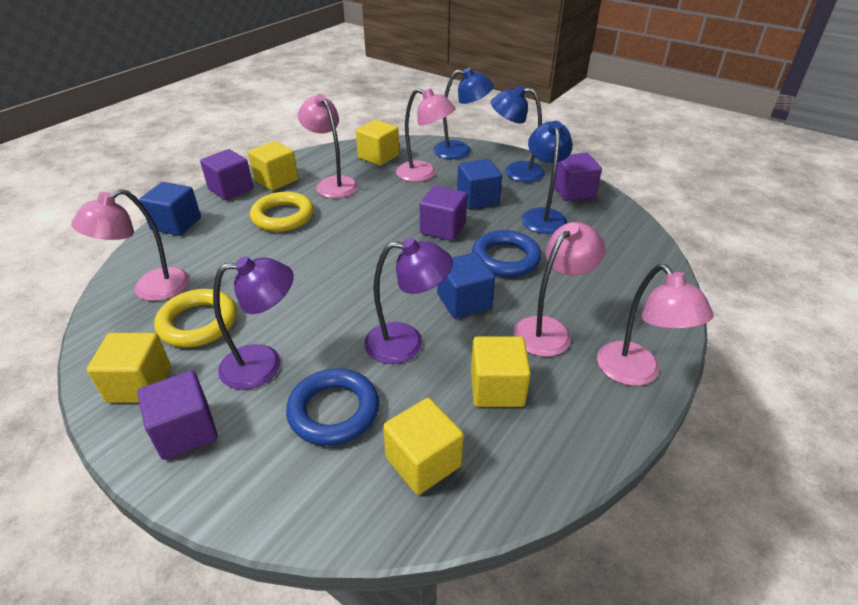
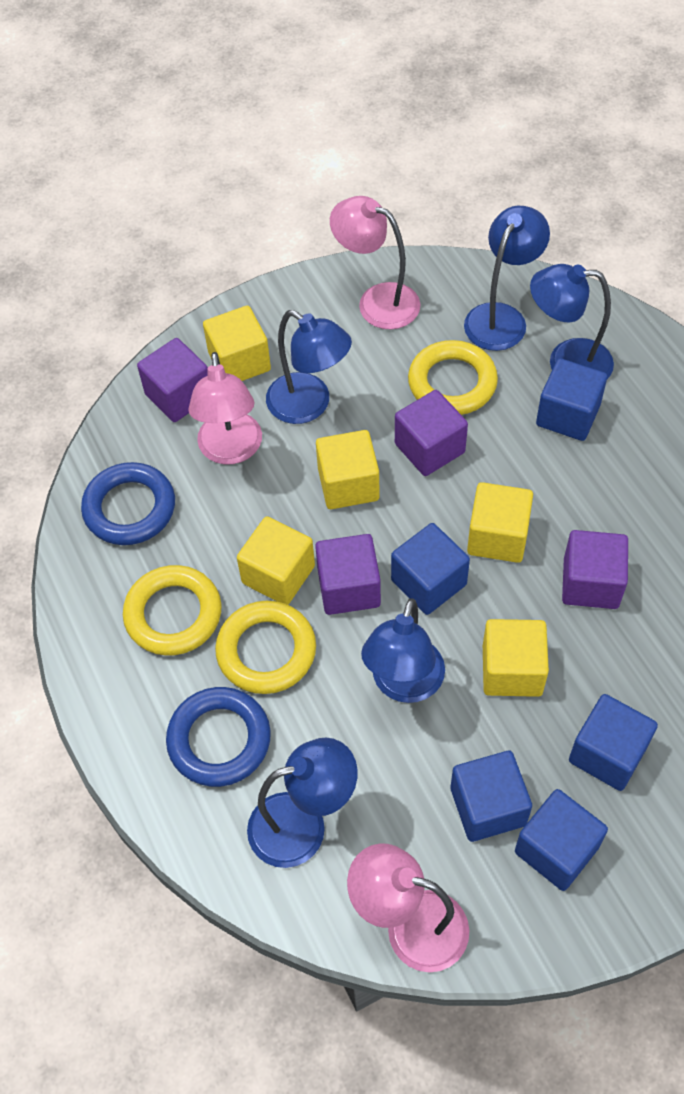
blue cube: 3 -> 5
blue lamp: 3 -> 5
pink lamp: 5 -> 3
purple lamp: 2 -> 0
yellow ring: 2 -> 3

